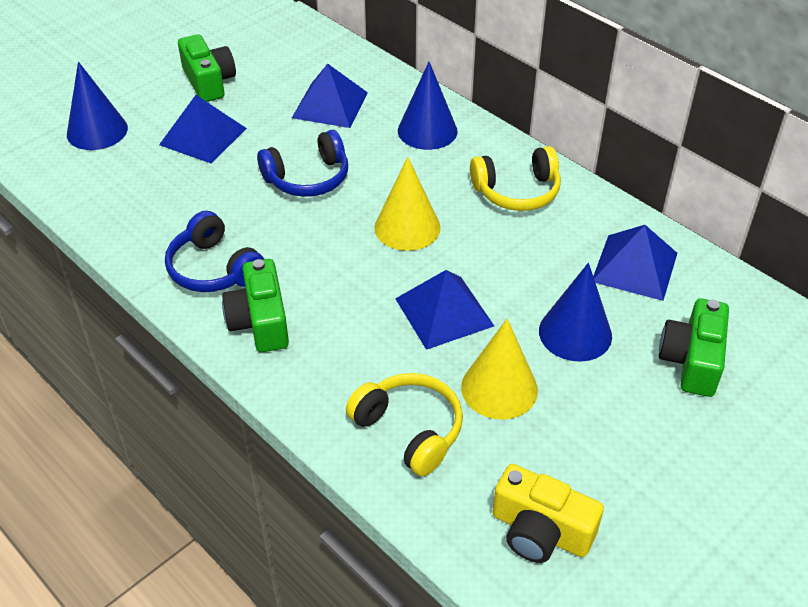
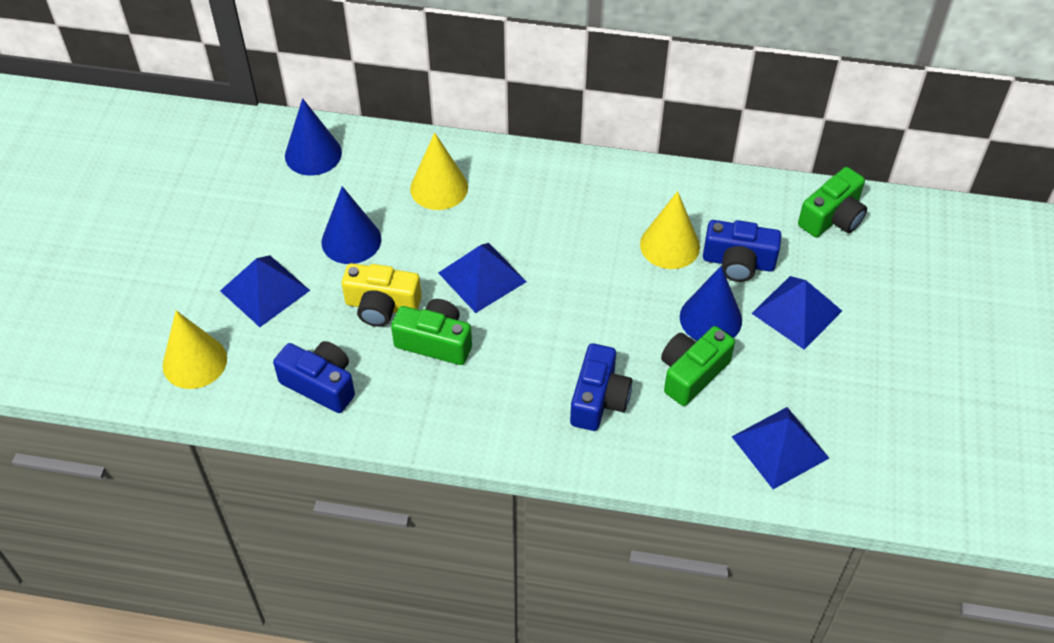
blue camera: 0 -> 3
blue headphones: 2 -> 0
yellow cone: 2 -> 3
yellow headphones: 2 -> 0

